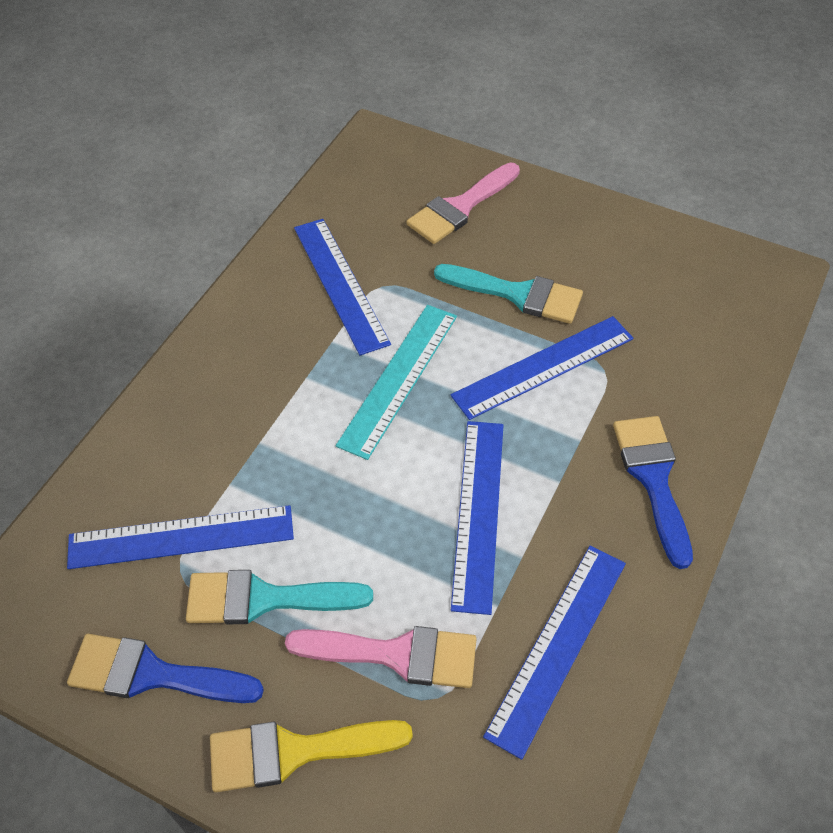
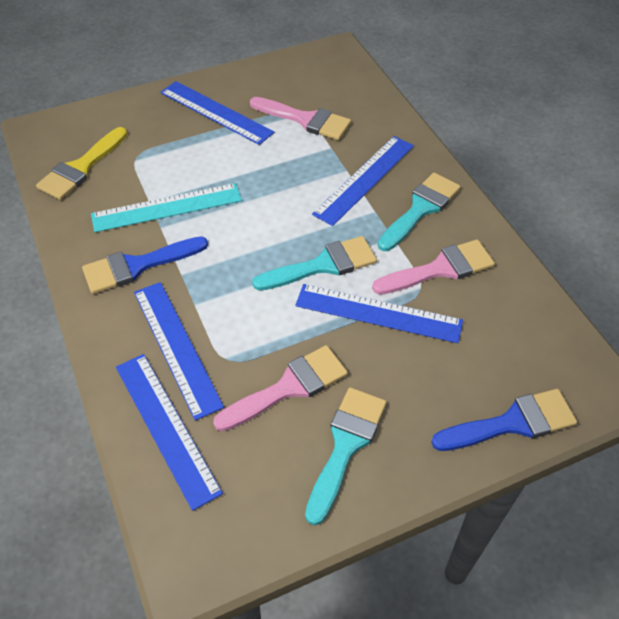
pink brush: 2 -> 3
turquoise brush: 2 -> 3

